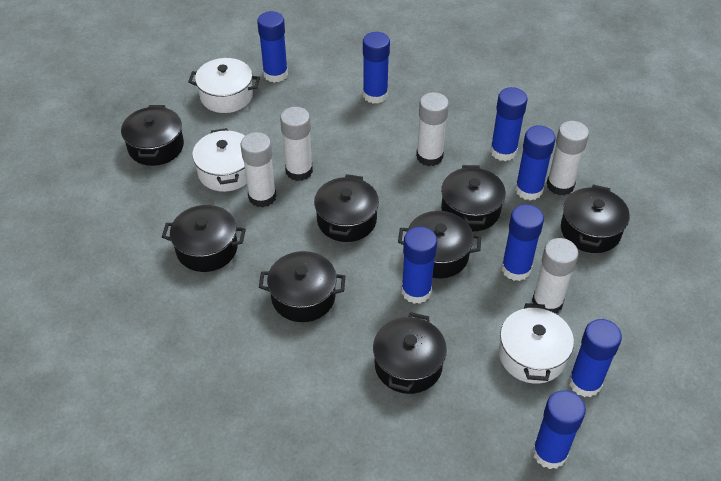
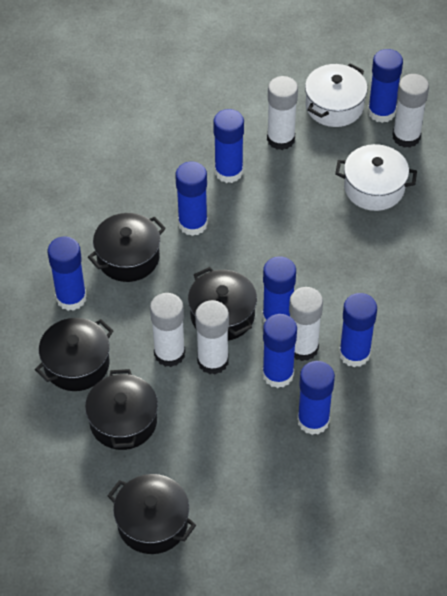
black pot: 8 -> 5
white pot: 3 -> 2

